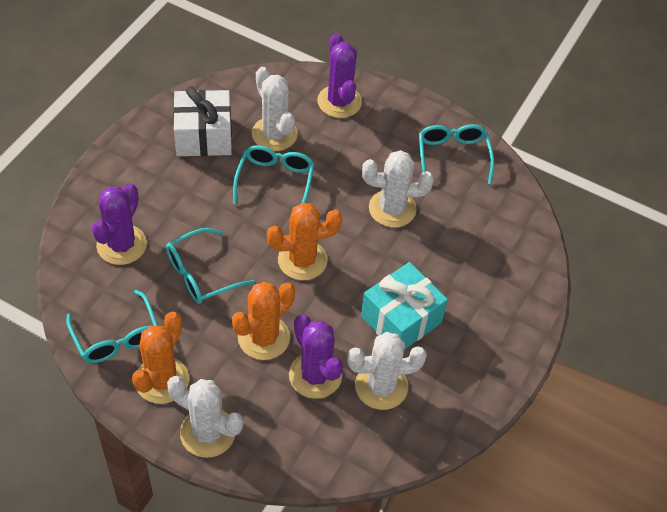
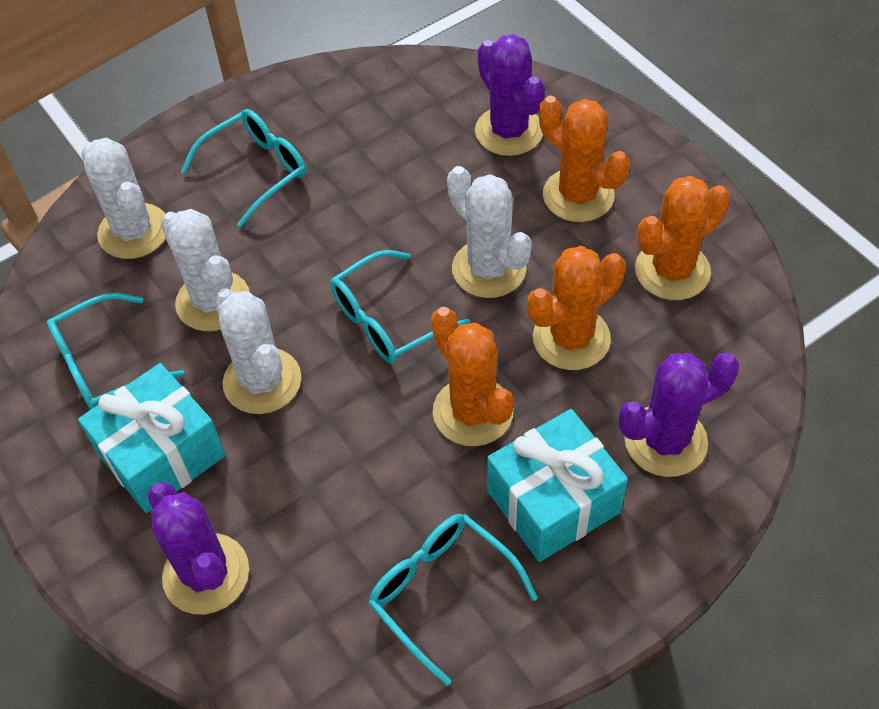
orange cactus: 3 -> 4
turquoise gift: 1 -> 2
white gift: 1 -> 0

